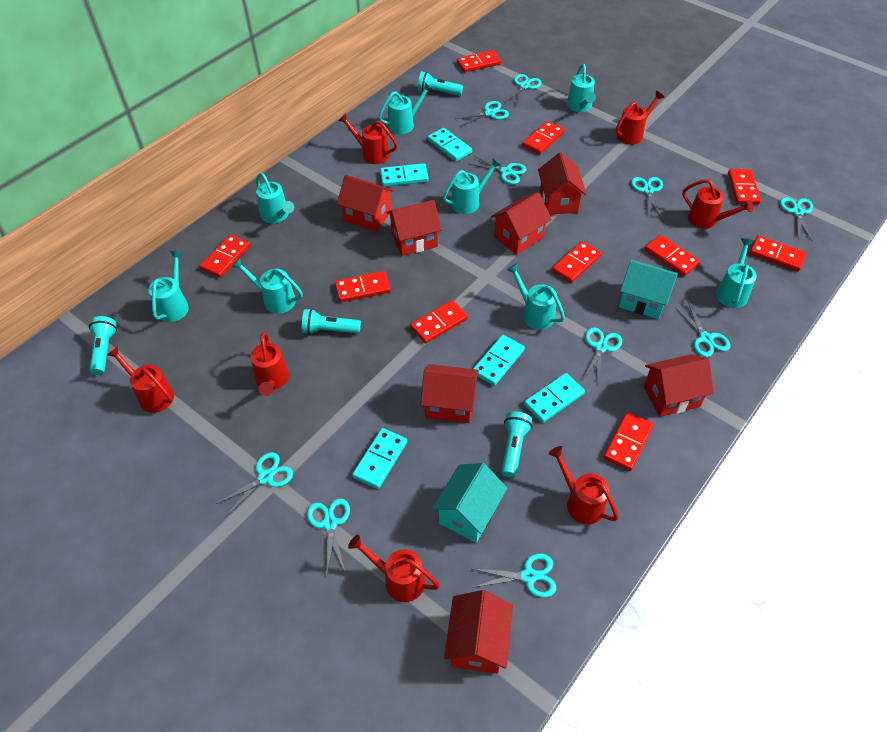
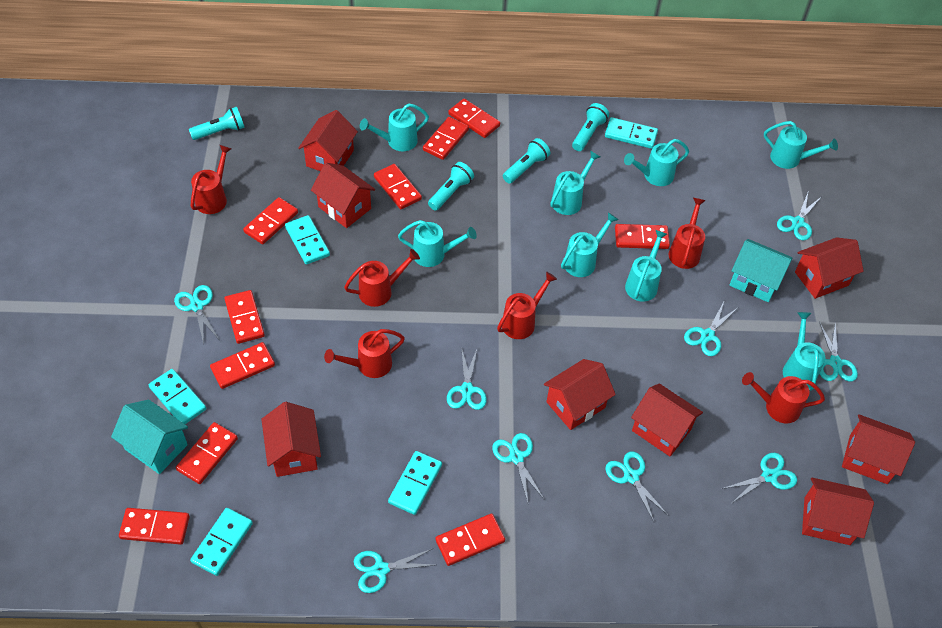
red house: 7 -> 8
red watering can: 7 -> 6
turquoise scissors: 10 -> 9

